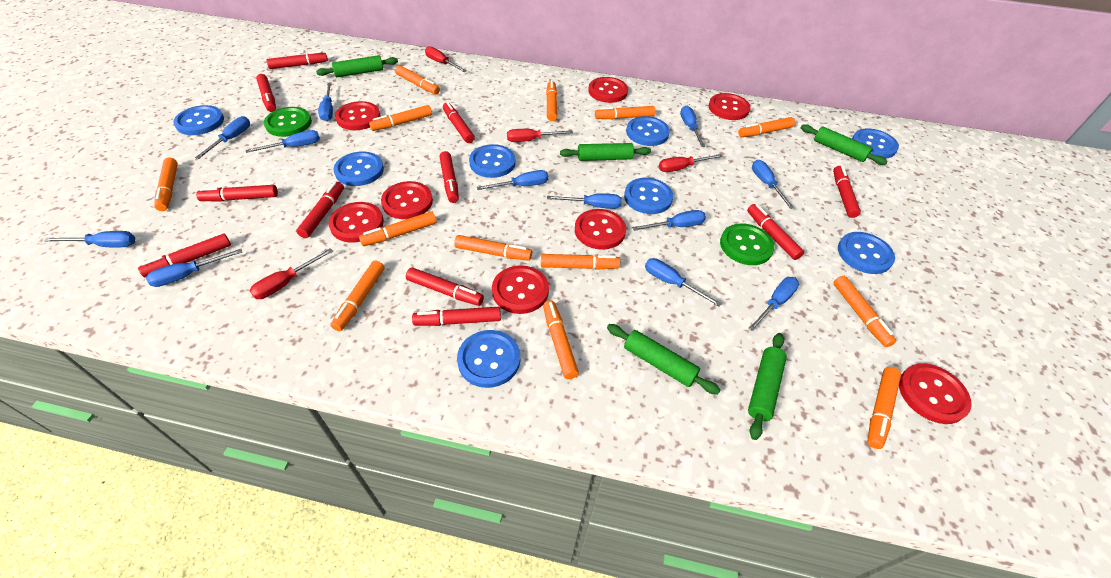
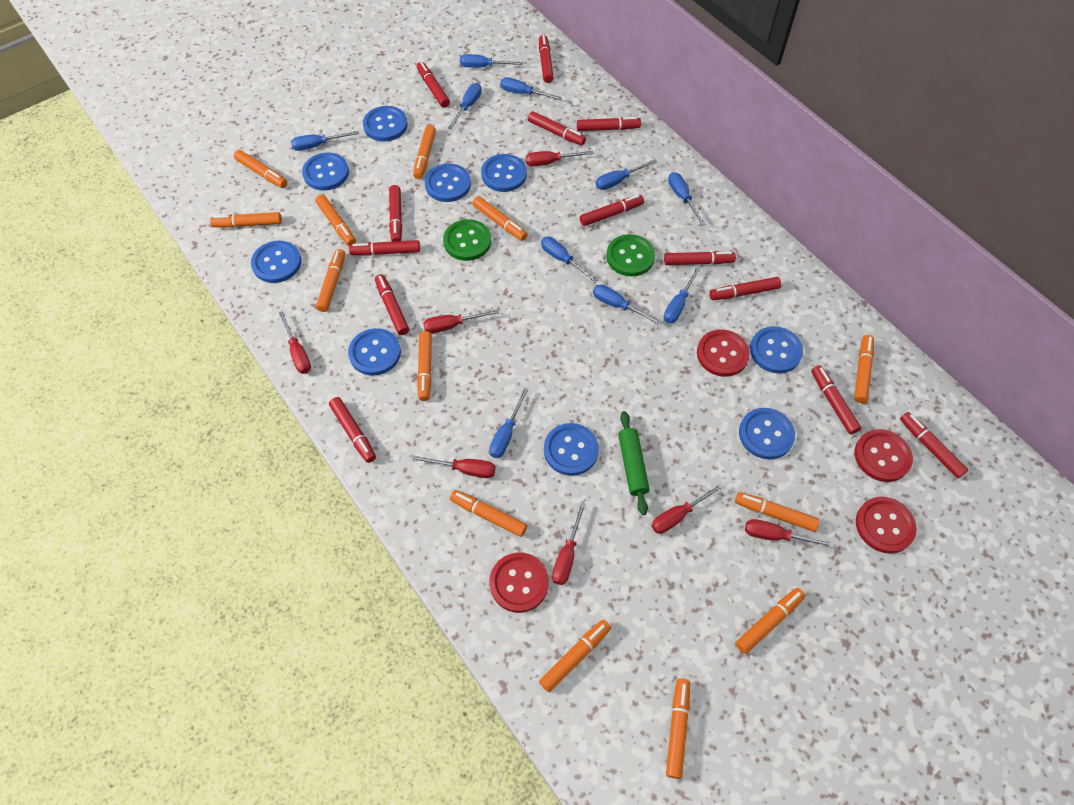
blue button: 8 -> 9
blue screwdriver: 12 -> 10
green rolling pin: 5 -> 1
red button: 8 -> 4
red marker: 11 -> 13
red screwdriver: 4 -> 7

